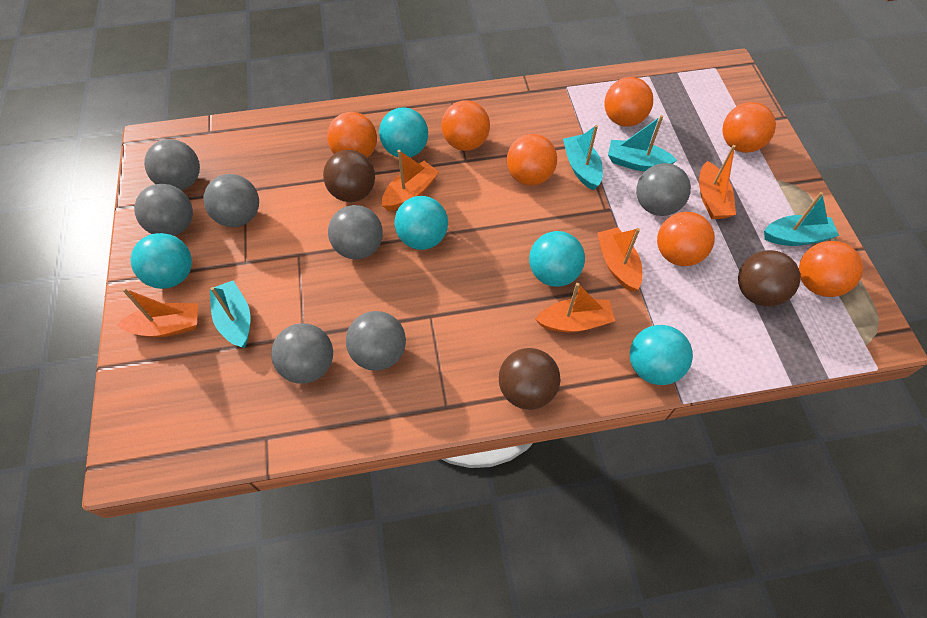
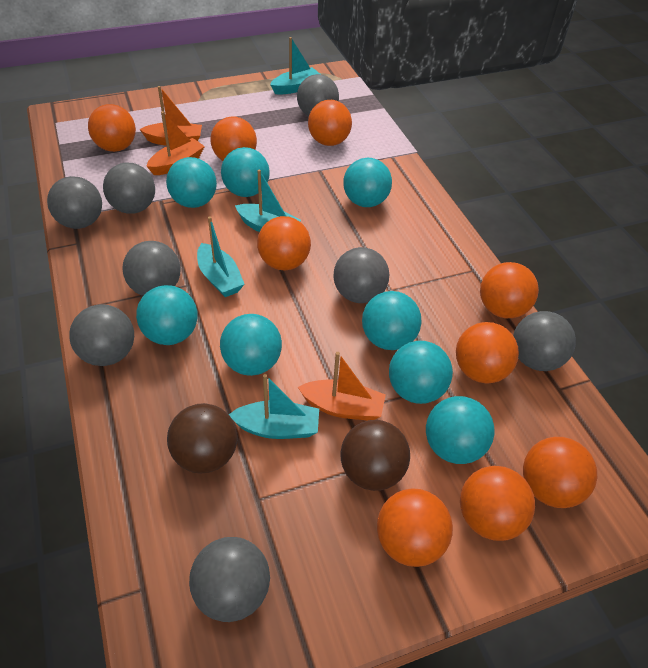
brown ball: 3 -> 2
grey ball: 7 -> 8
orange ball: 7 -> 9
orange boat: 5 -> 3
turquoise ball: 5 -> 8

